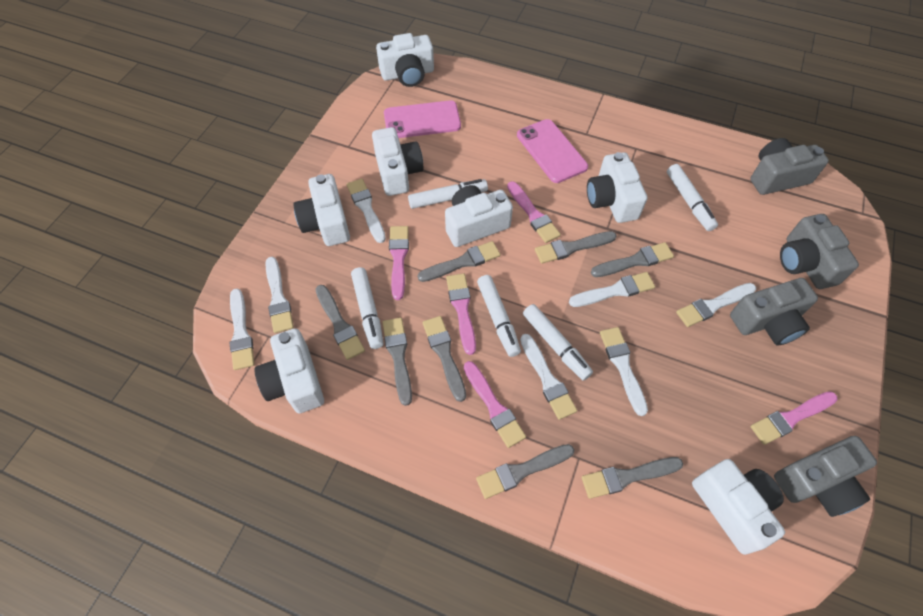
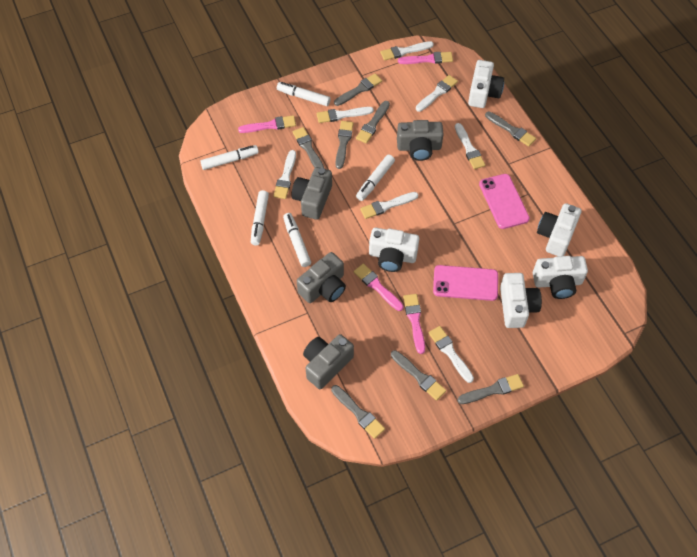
pink brush: 5 -> 4
white camera: 7 -> 5

